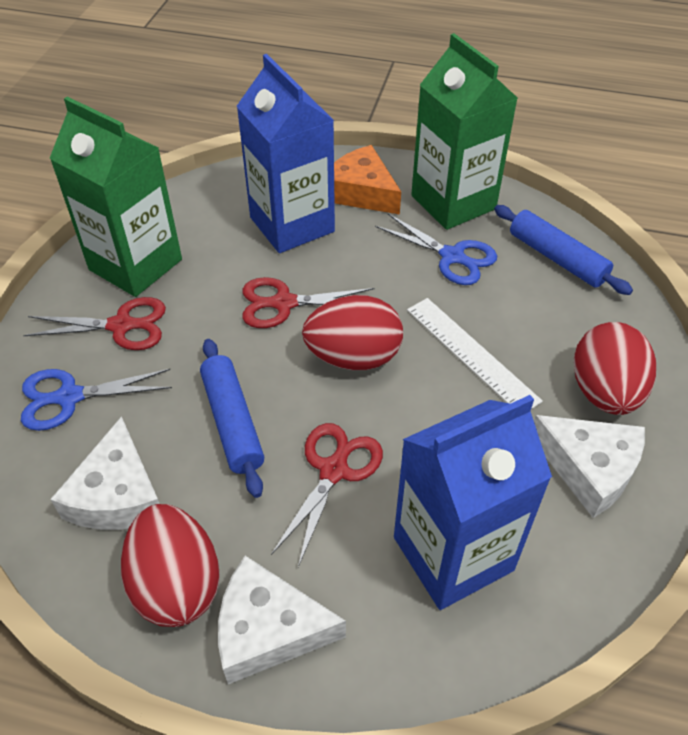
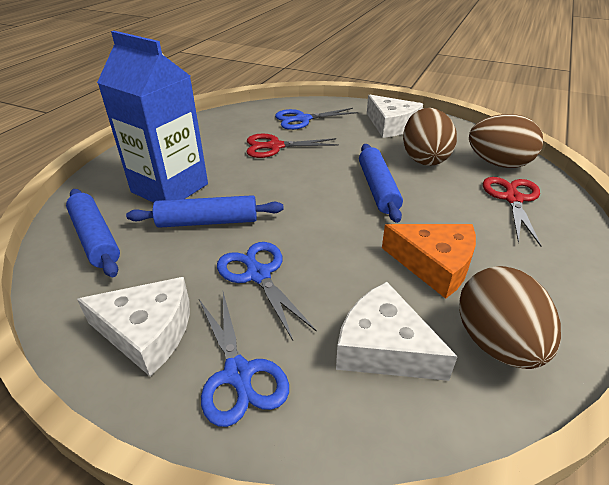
blue carton: 2 -> 1
blue rolling pin: 2 -> 3
blue scissors: 2 -> 3
brown egg: 0 -> 3
green carton: 2 -> 0
red egg: 3 -> 0
red scissors: 3 -> 2
white ruler: 1 -> 0

